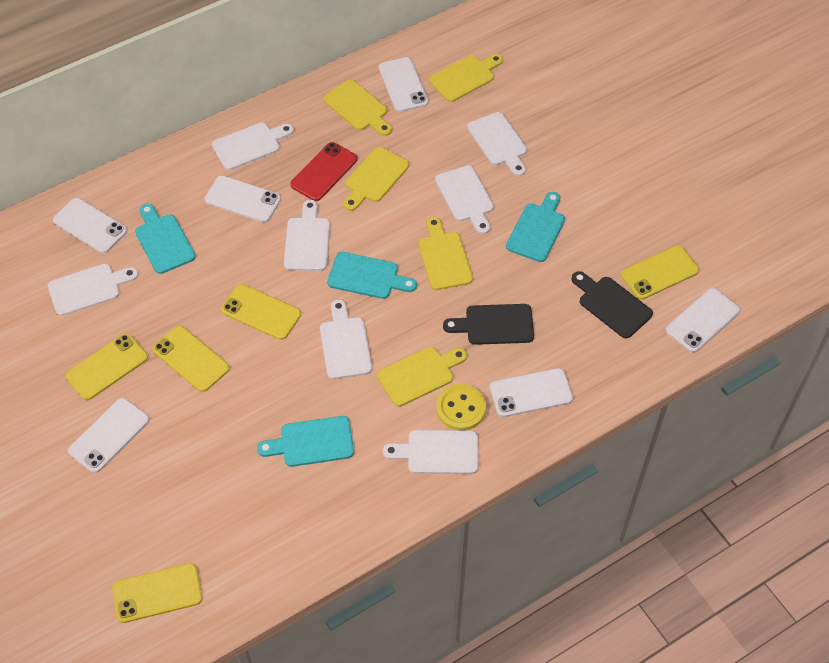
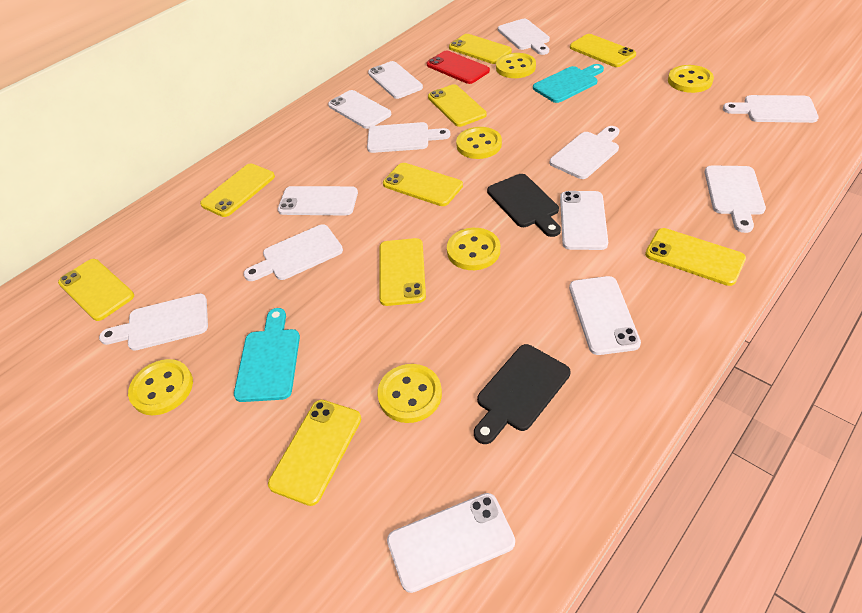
turquoise cutting board: 4 -> 2
yellow button: 1 -> 6
yellow cutting board: 5 -> 0
yellow phone: 5 -> 9

